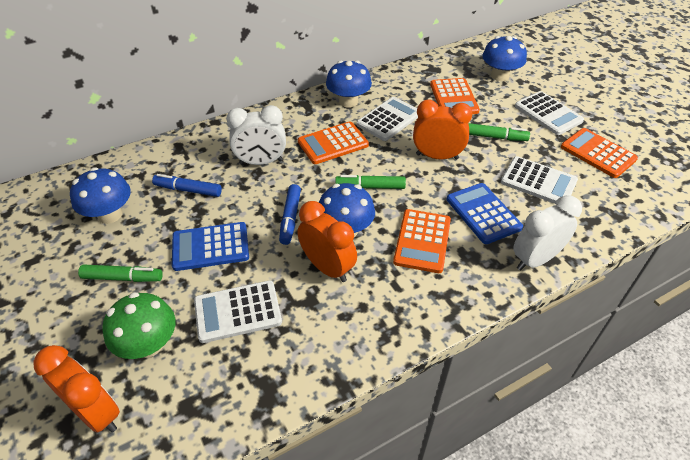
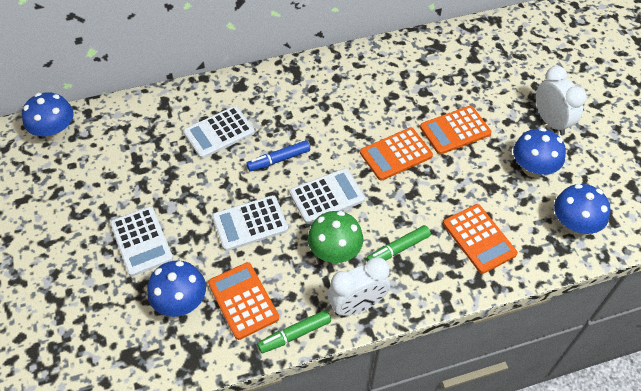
blue calculator: 2 -> 0
blue marker: 2 -> 1
green marker: 3 -> 2
orange clock: 3 -> 0

